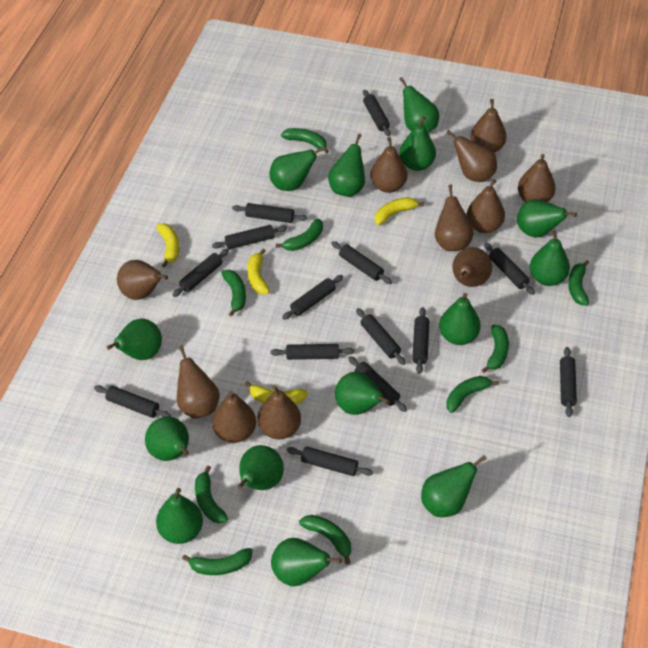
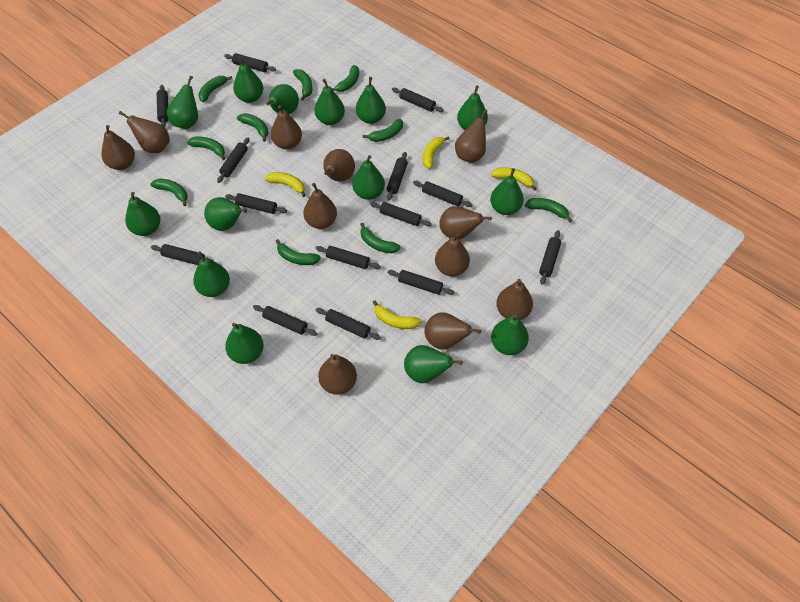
green banana: 9 -> 10

